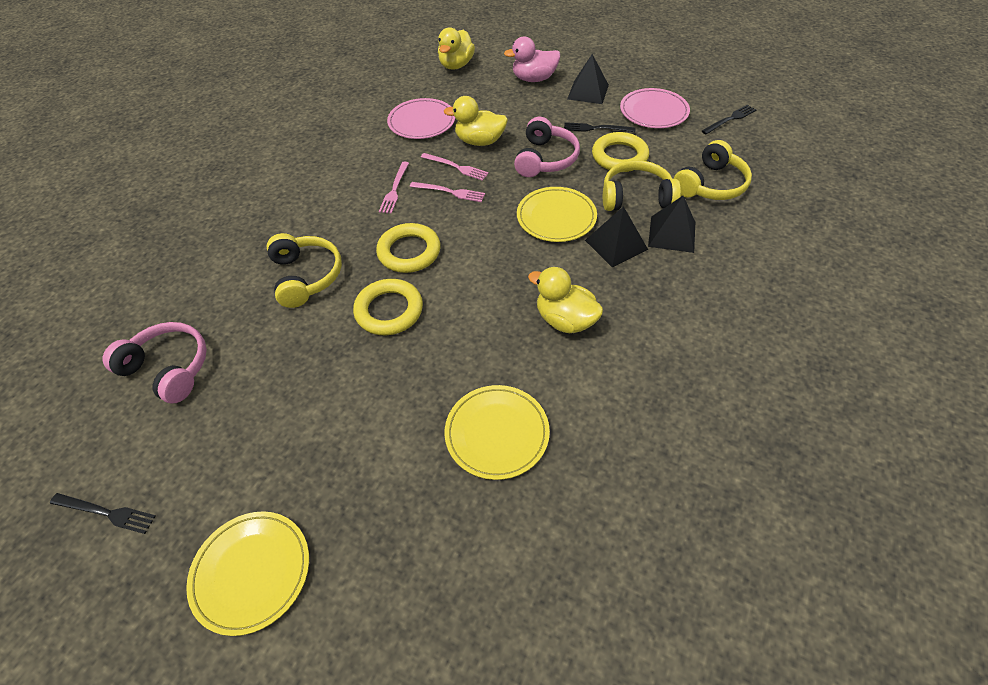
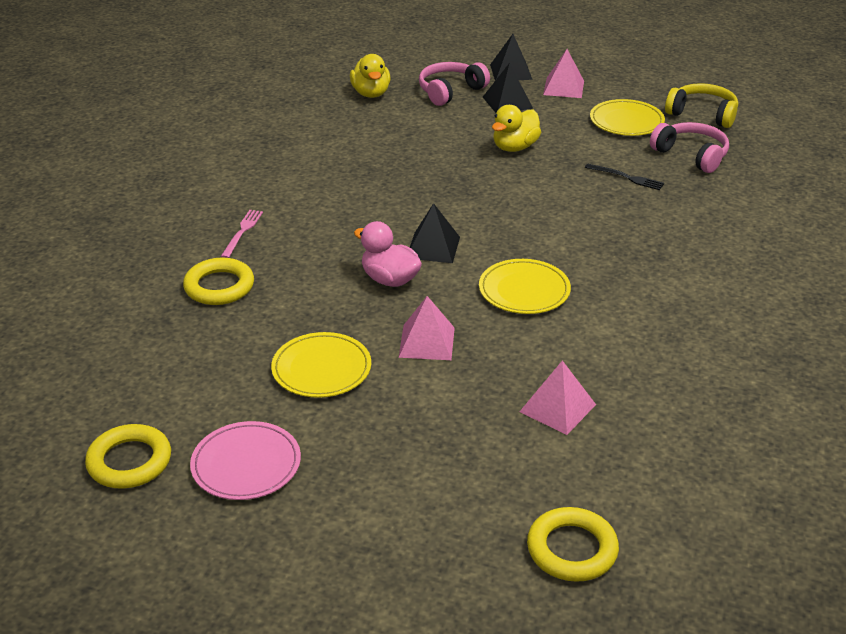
black fork: 3 -> 1
pink fork: 3 -> 1
pink plate: 2 -> 1
pink pyramid: 0 -> 3
yellow duck: 3 -> 2
yellow headphones: 3 -> 1

